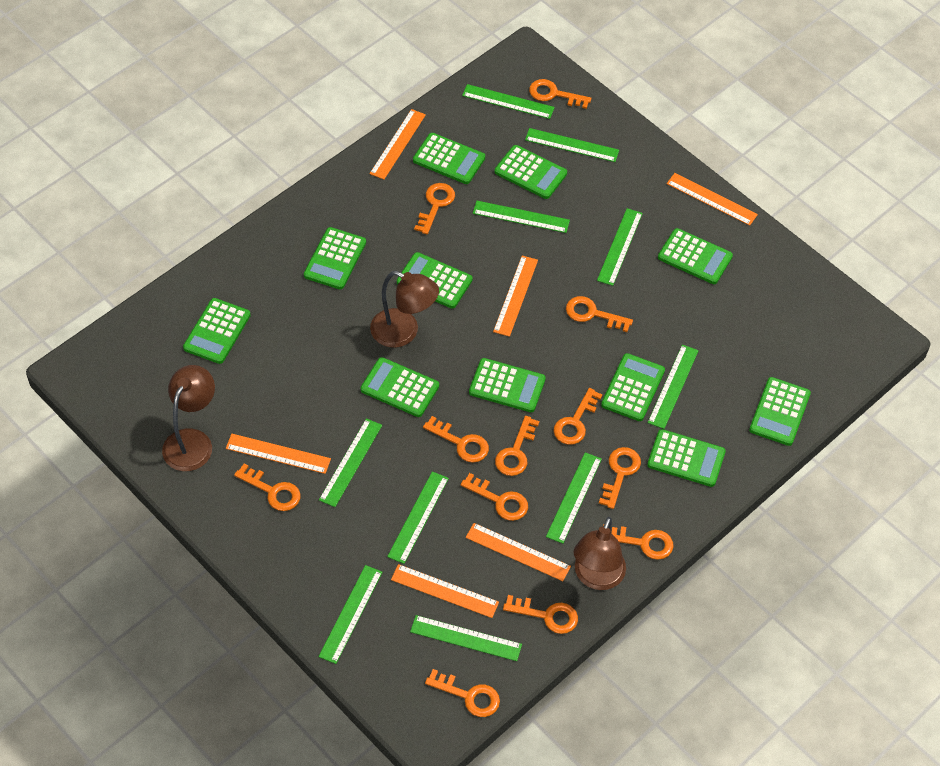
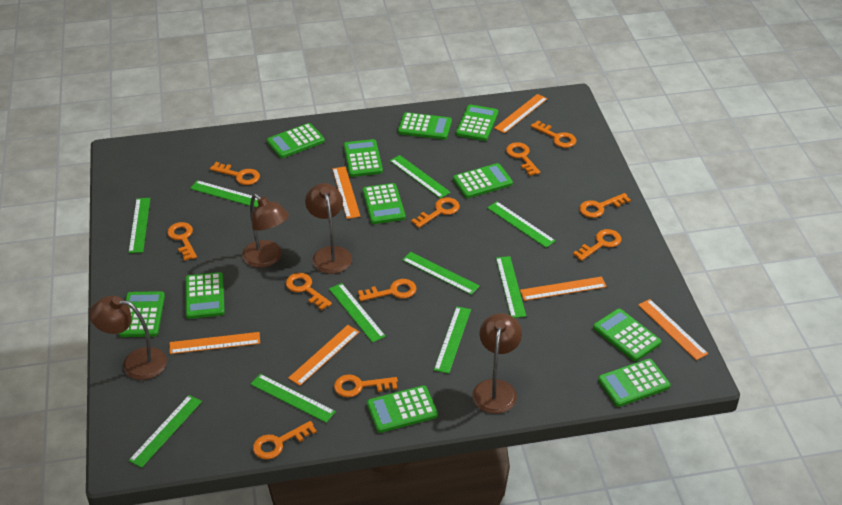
brown lamp: 3 -> 4
orange key: 12 -> 11

